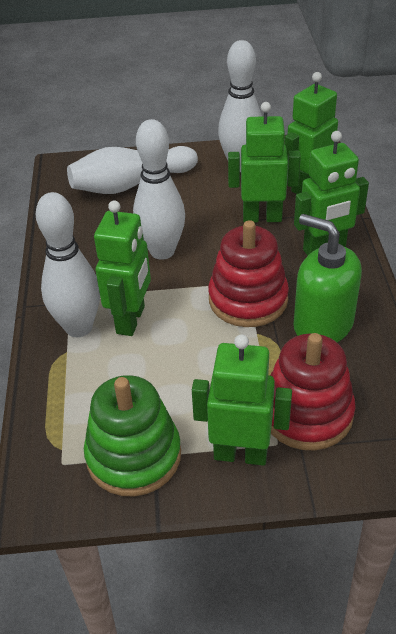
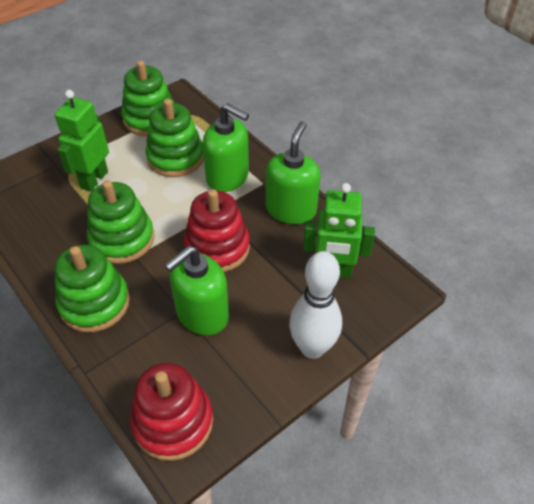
green robot: 5 -> 2
green soap dispenser: 1 -> 3
green stacking toy: 1 -> 4
white bowling pin: 4 -> 1

